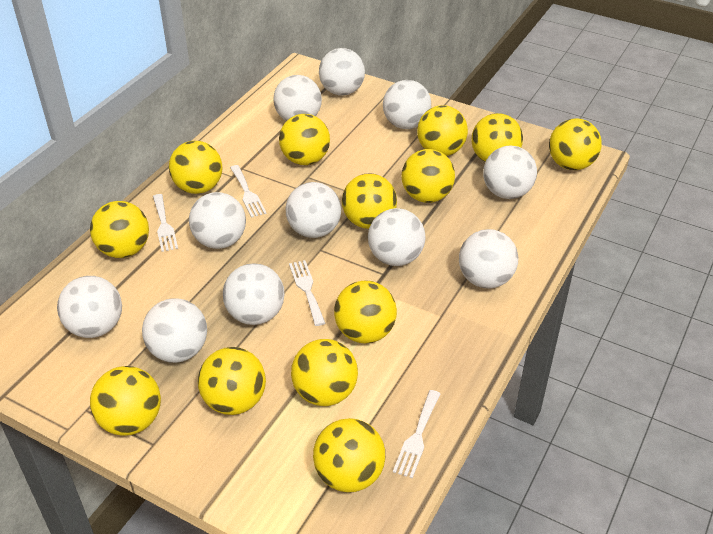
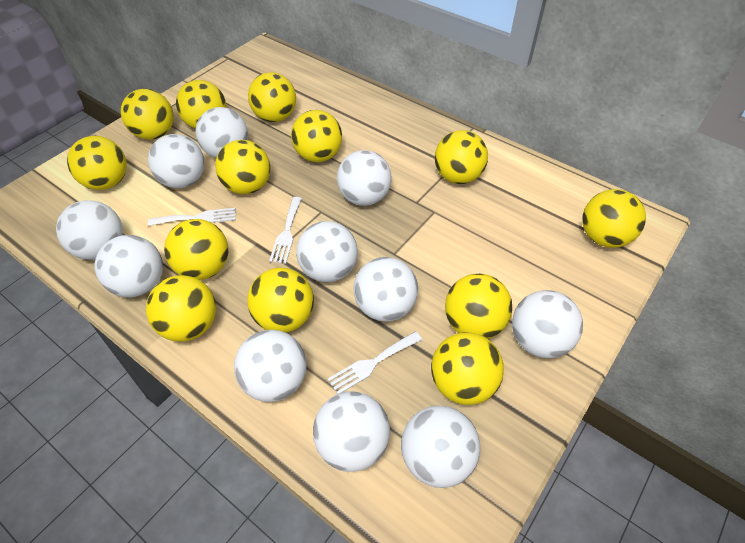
white fork: 4 -> 3

